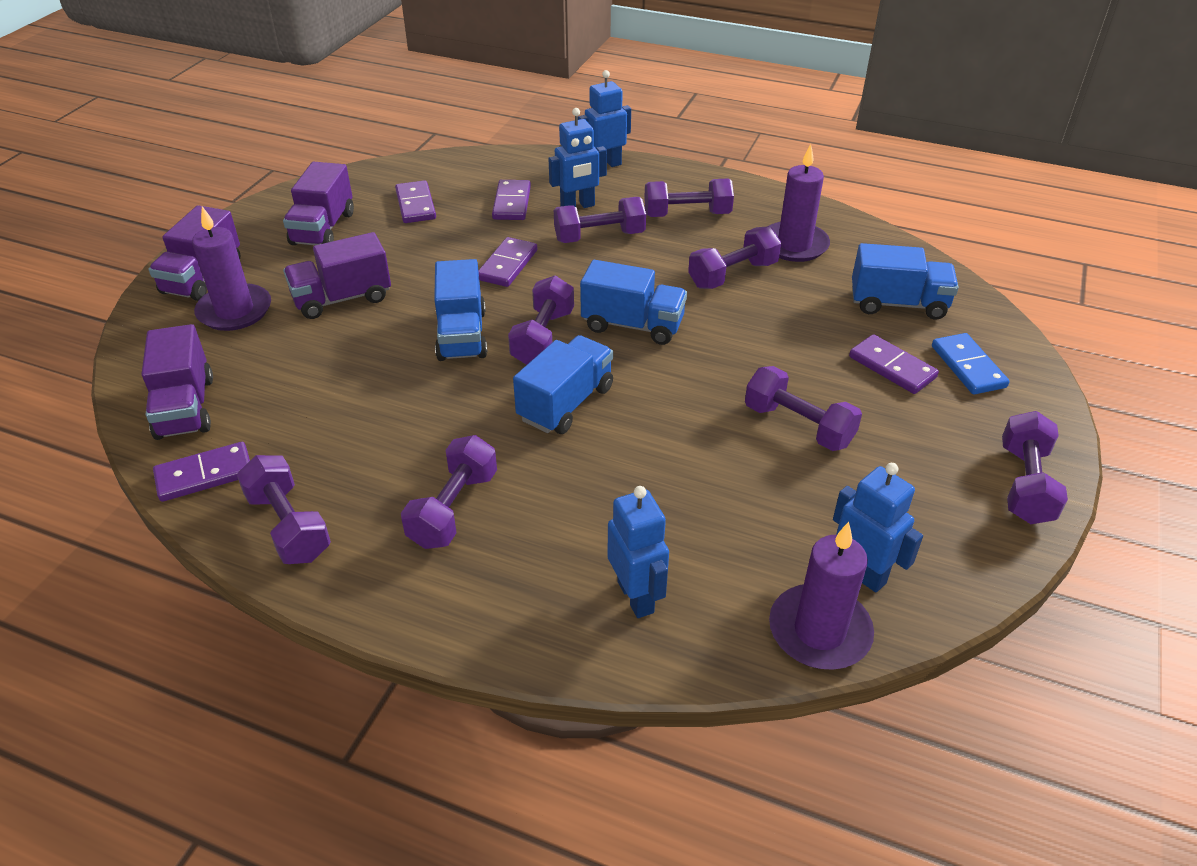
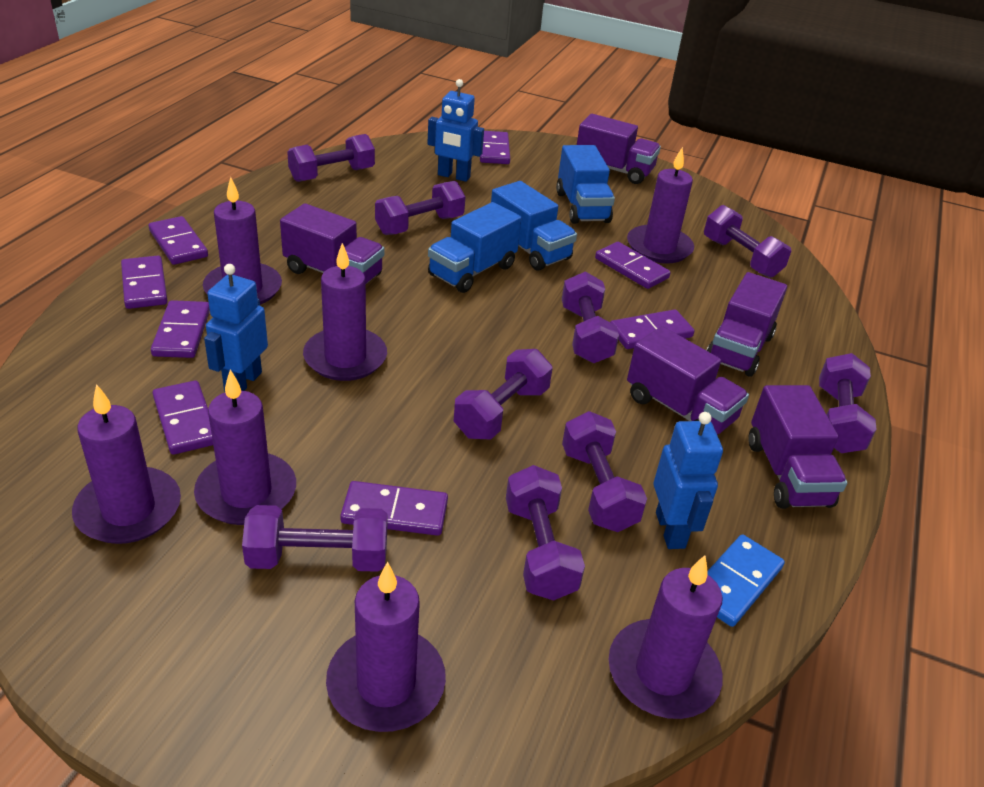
blue robot: 4 -> 3
blue truck: 4 -> 3
purple candle: 3 -> 7
purple domino: 5 -> 8
purple dumbbell: 8 -> 9
purple truck: 4 -> 5

